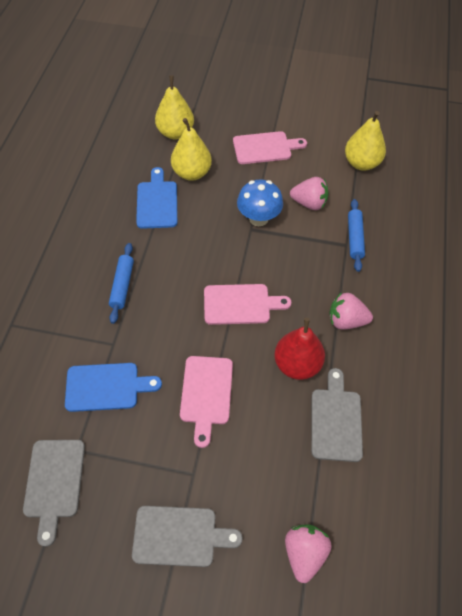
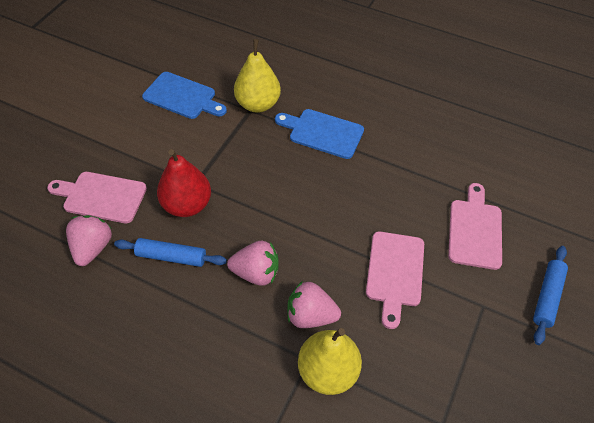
blue mushroom: 1 -> 0
grey cutting board: 3 -> 0
yellow pear: 3 -> 2

